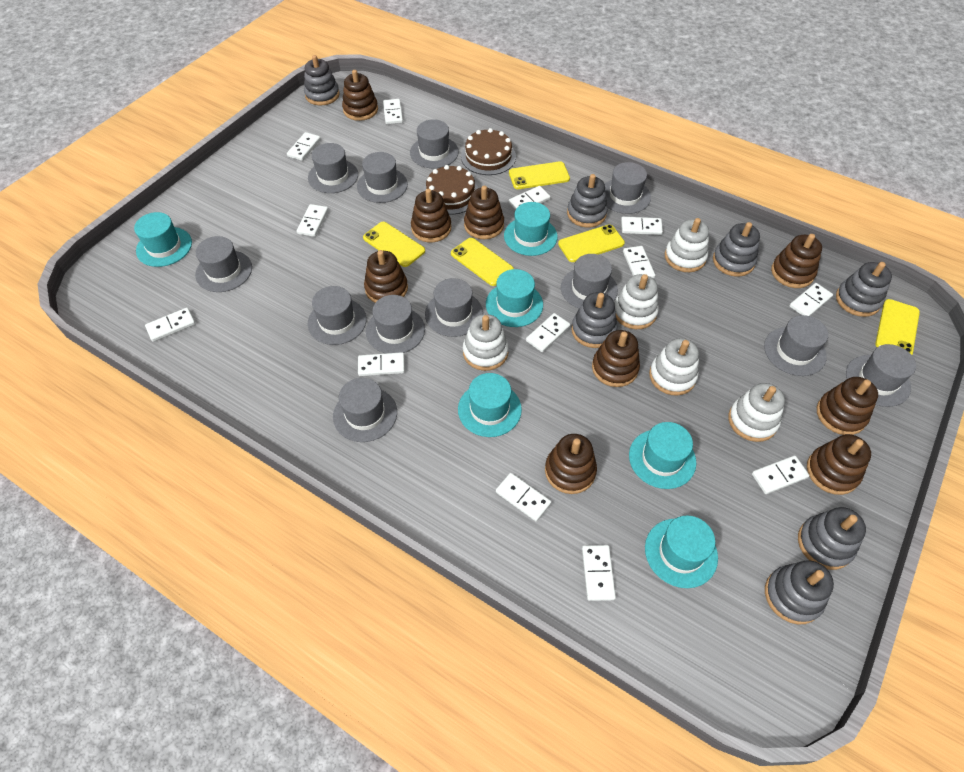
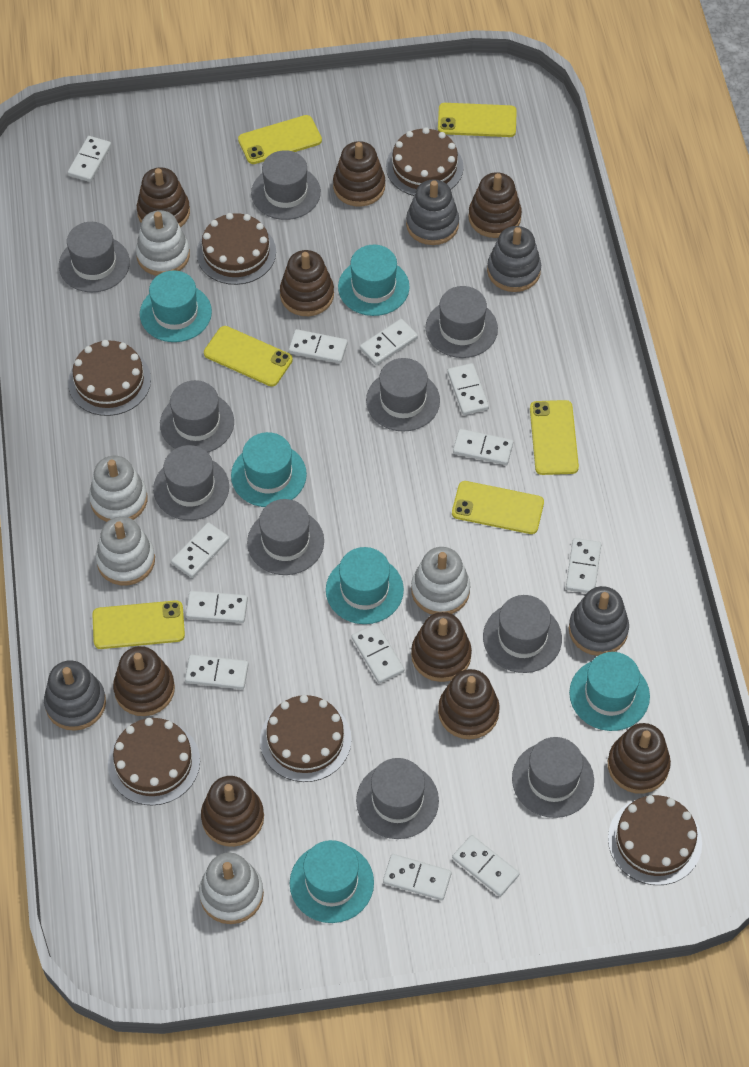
brown cake: 2 -> 6
grey hat: 12 -> 10
grey stacking toy: 7 -> 4
white domino: 13 -> 12
yellow phone: 5 -> 6

